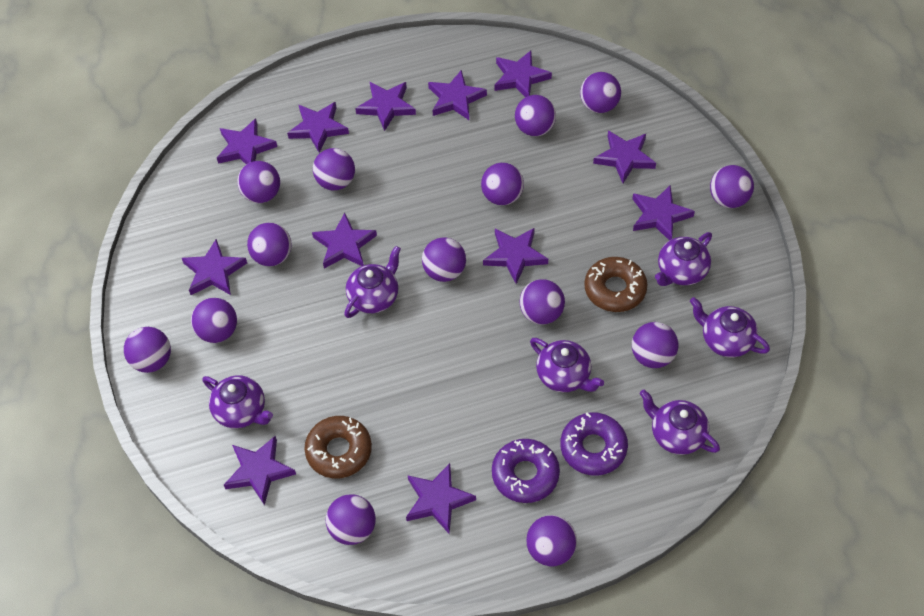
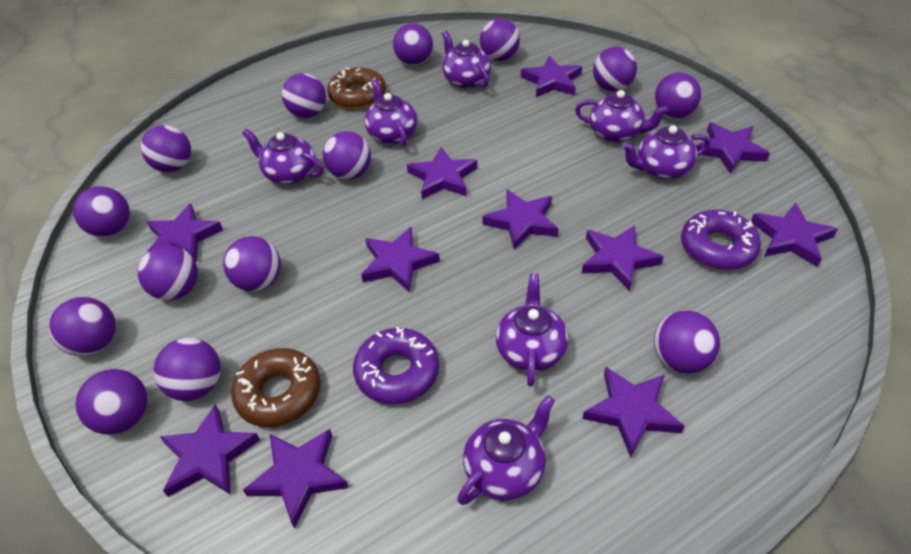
purple star: 12 -> 11
purple teapot: 6 -> 7

